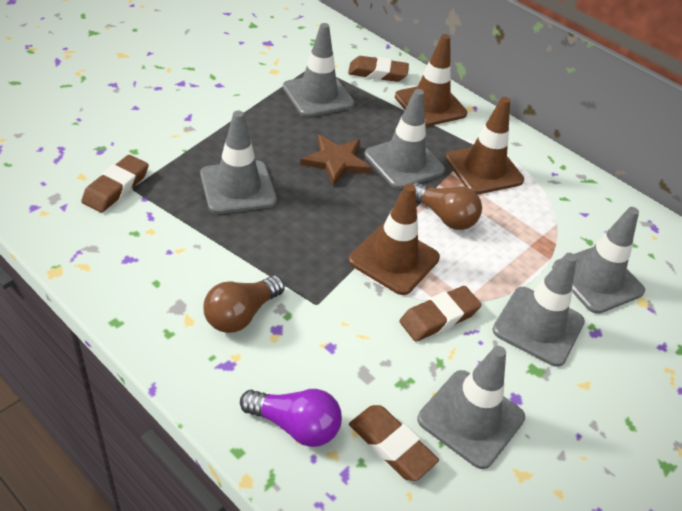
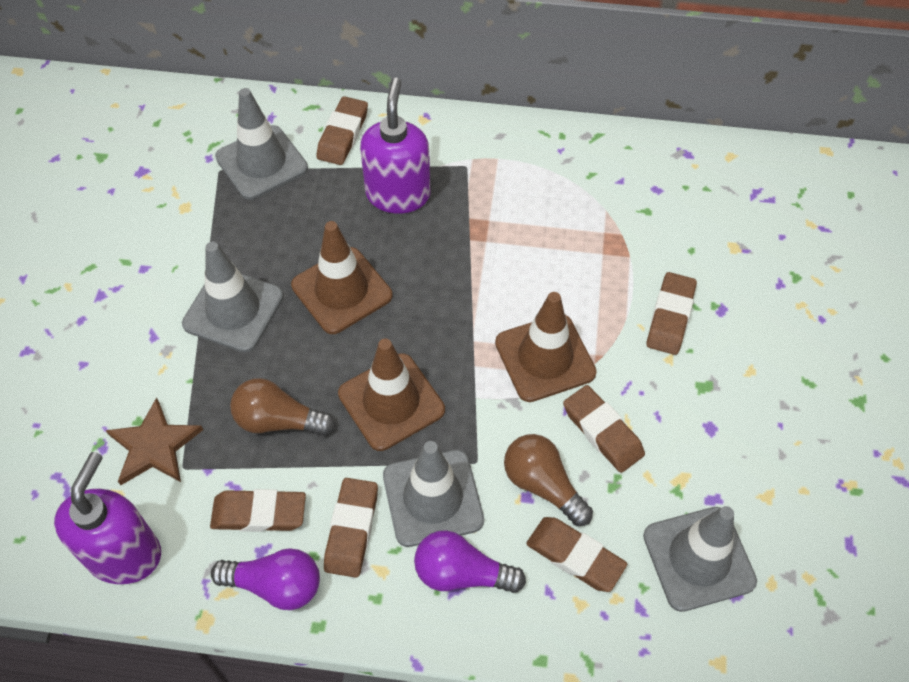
brown eraser: 4 -> 6
grey traffic cone: 6 -> 4
purple light bulb: 1 -> 2
purple soap dispenser: 0 -> 2

